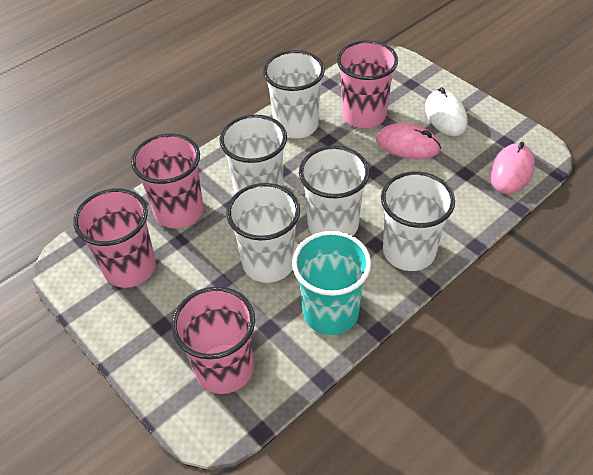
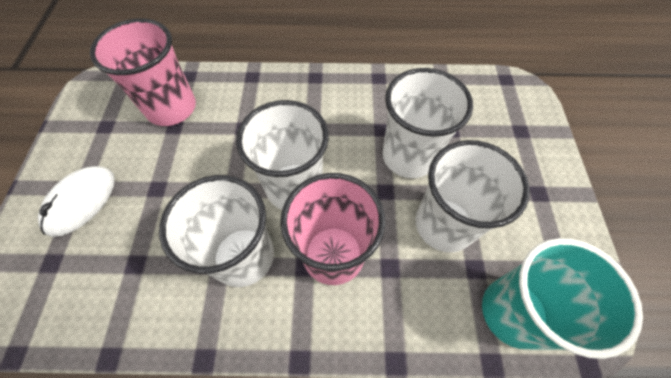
pink cup: 4 -> 2
pink mouse: 2 -> 0
white cup: 5 -> 4

